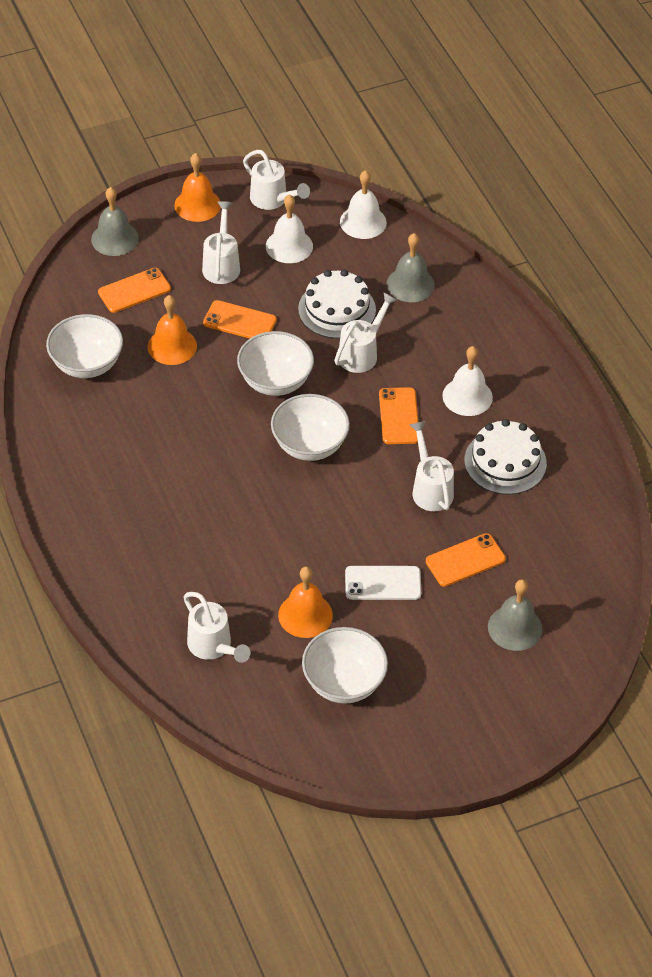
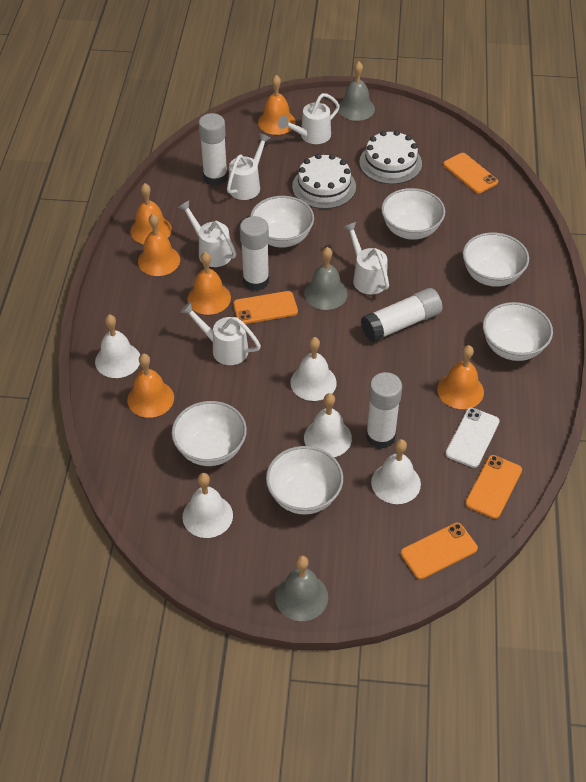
orange bell: 3 -> 6
white bell: 3 -> 5
white bowl: 4 -> 6
white glue stick: 0 -> 4

